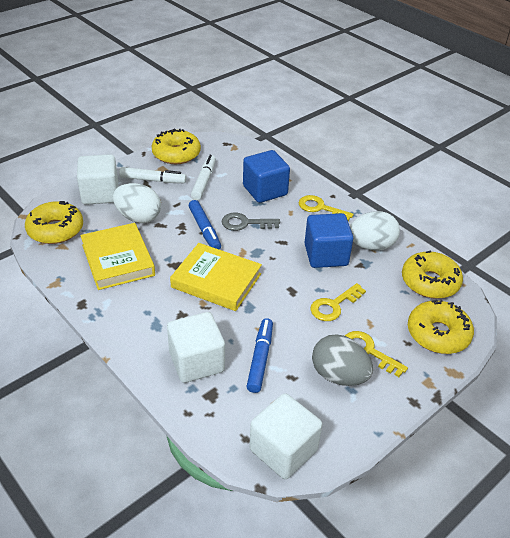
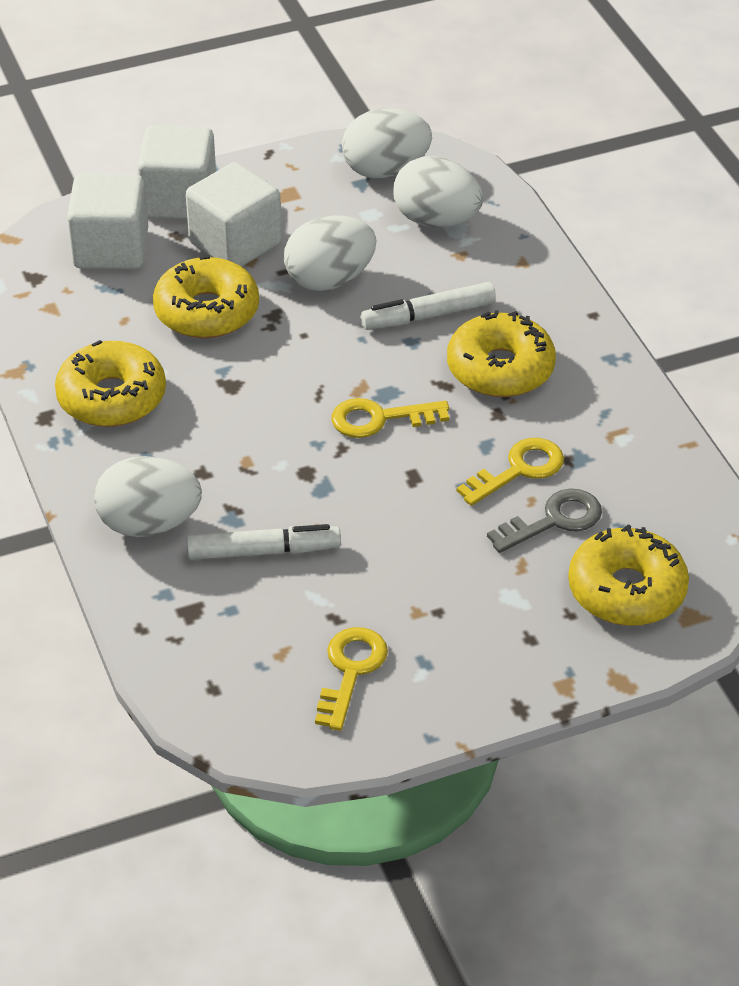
blue cube: 2 -> 0
blue marker: 2 -> 0
grey egg: 1 -> 0
white egg: 2 -> 4
yellow book: 2 -> 0

